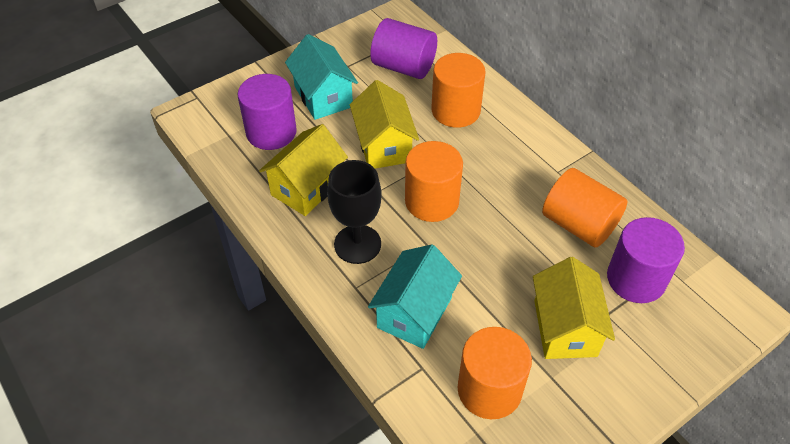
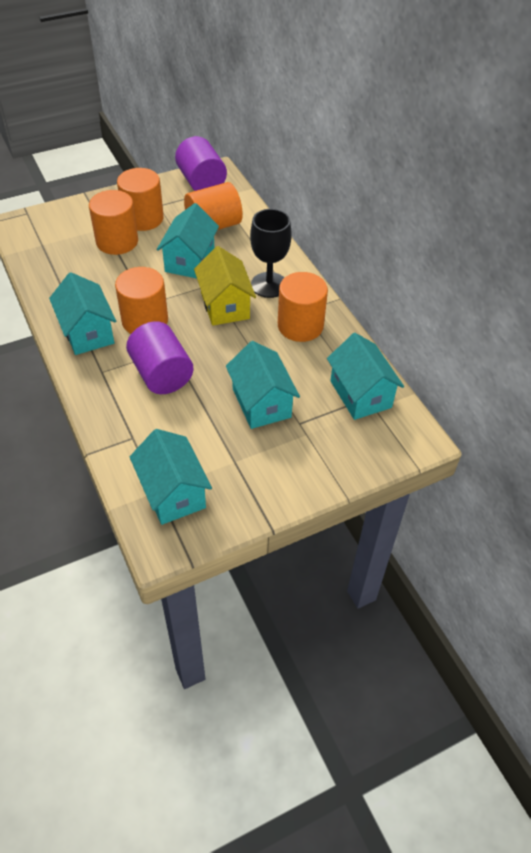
orange cylinder: 4 -> 5
purple cylinder: 3 -> 2
turquoise house: 2 -> 5
yellow house: 3 -> 1

